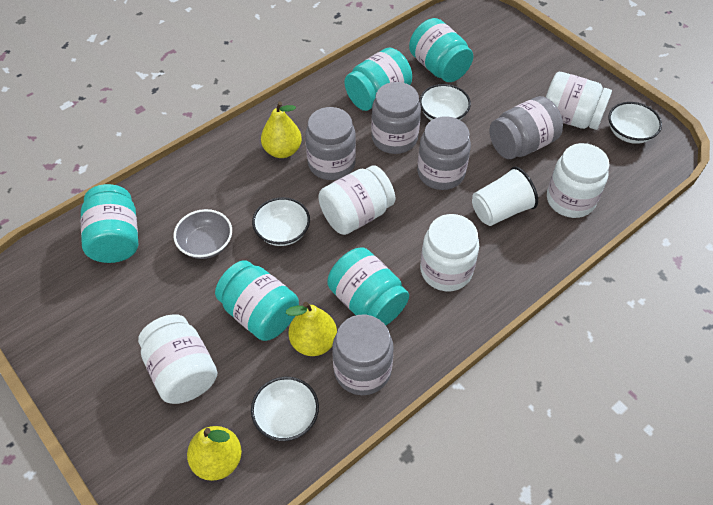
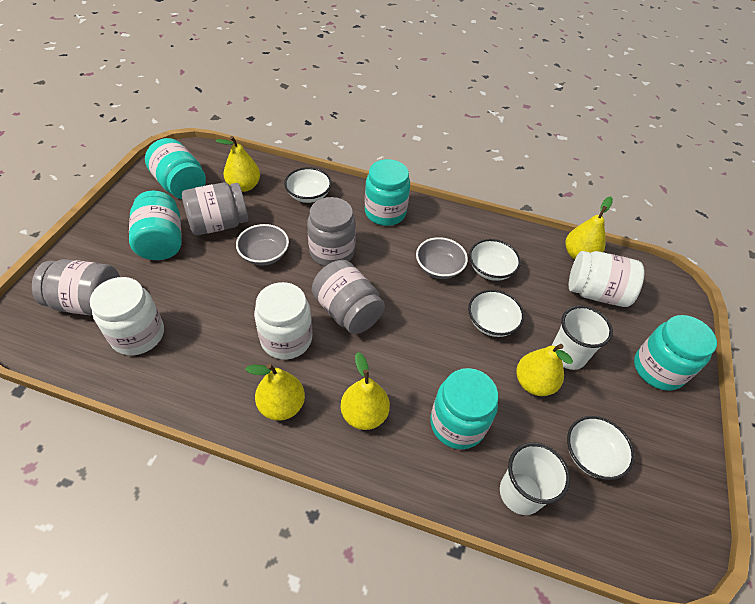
grey bowl: 1 -> 2
grey jar: 5 -> 4
white cup: 1 -> 2
white jar: 5 -> 3
yellow pear: 3 -> 5

